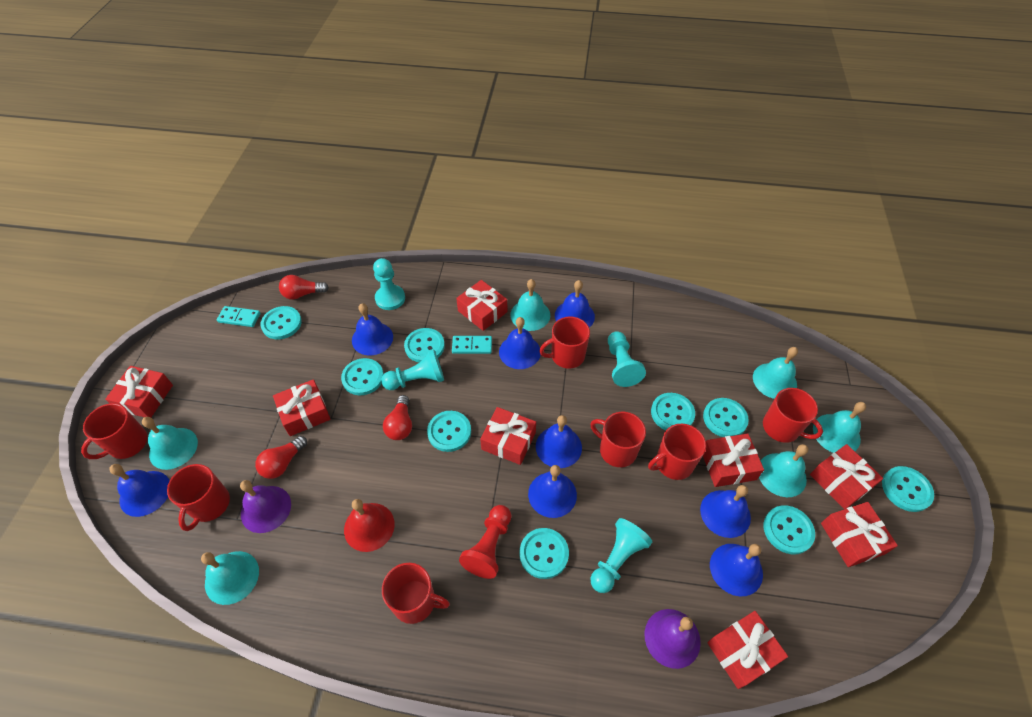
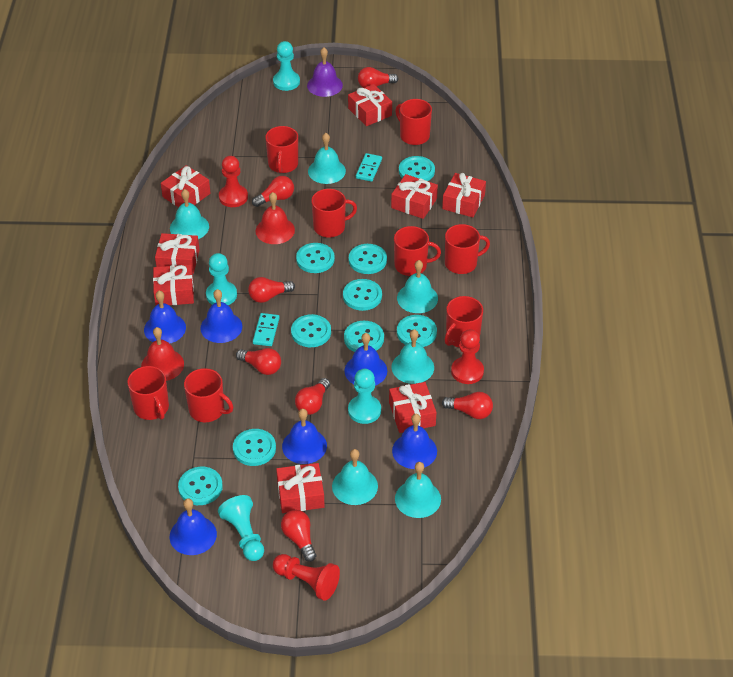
blue bell: 8 -> 6
purple bell: 2 -> 1
red bell: 1 -> 2
red light bulb: 3 -> 7
red mug: 7 -> 8
red pawn: 1 -> 3

